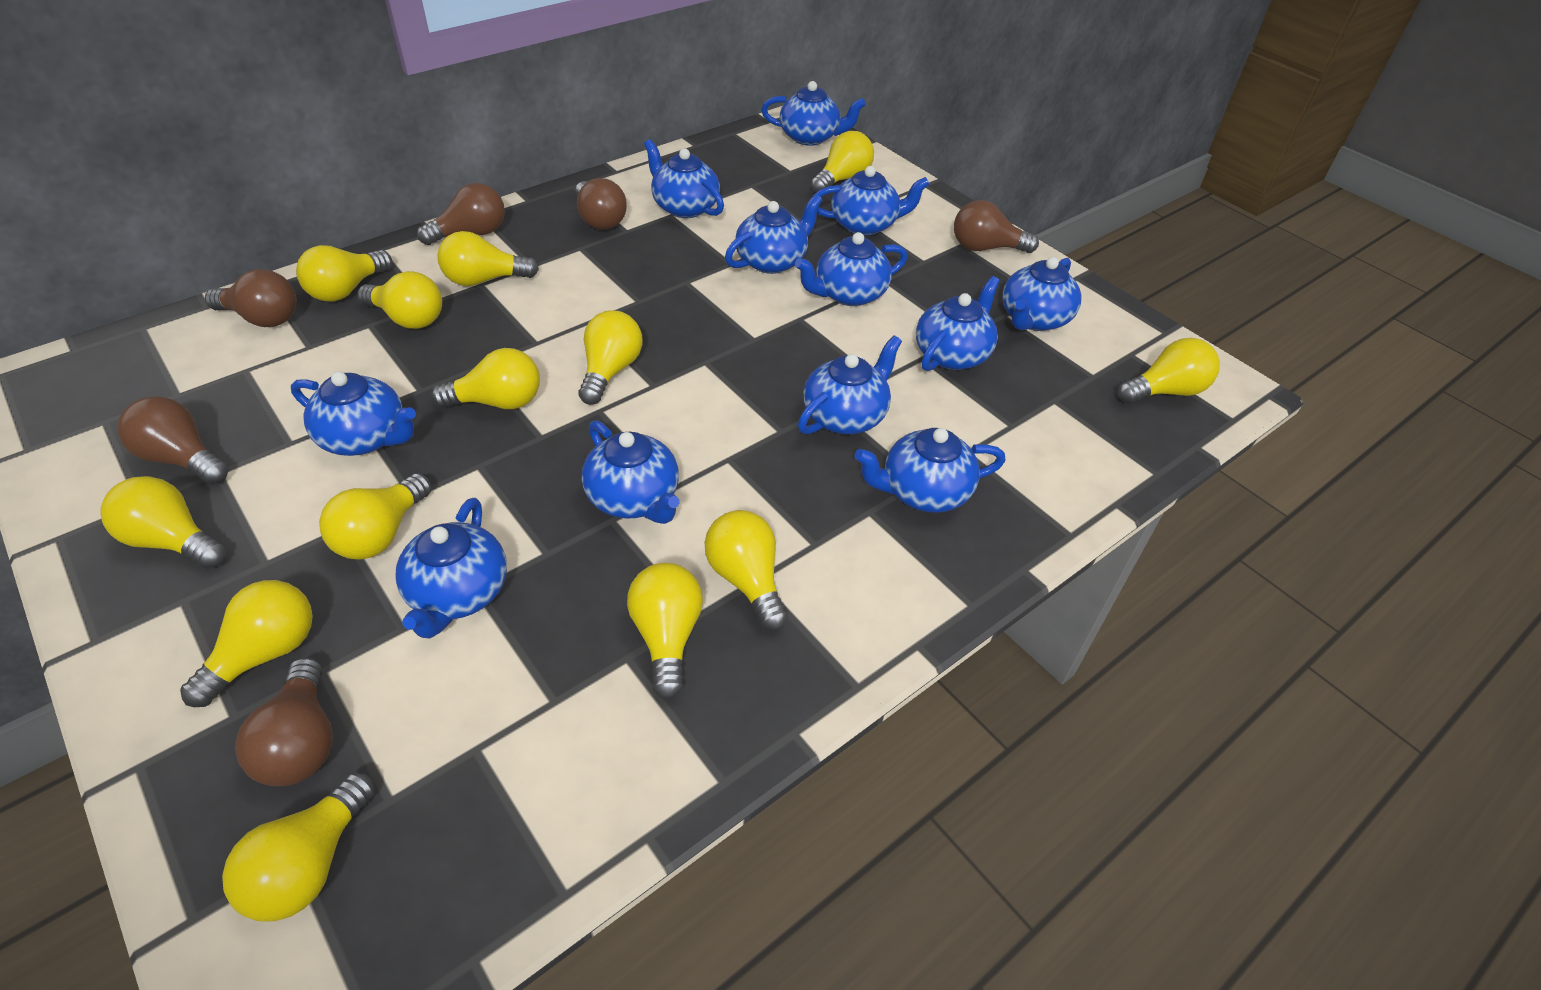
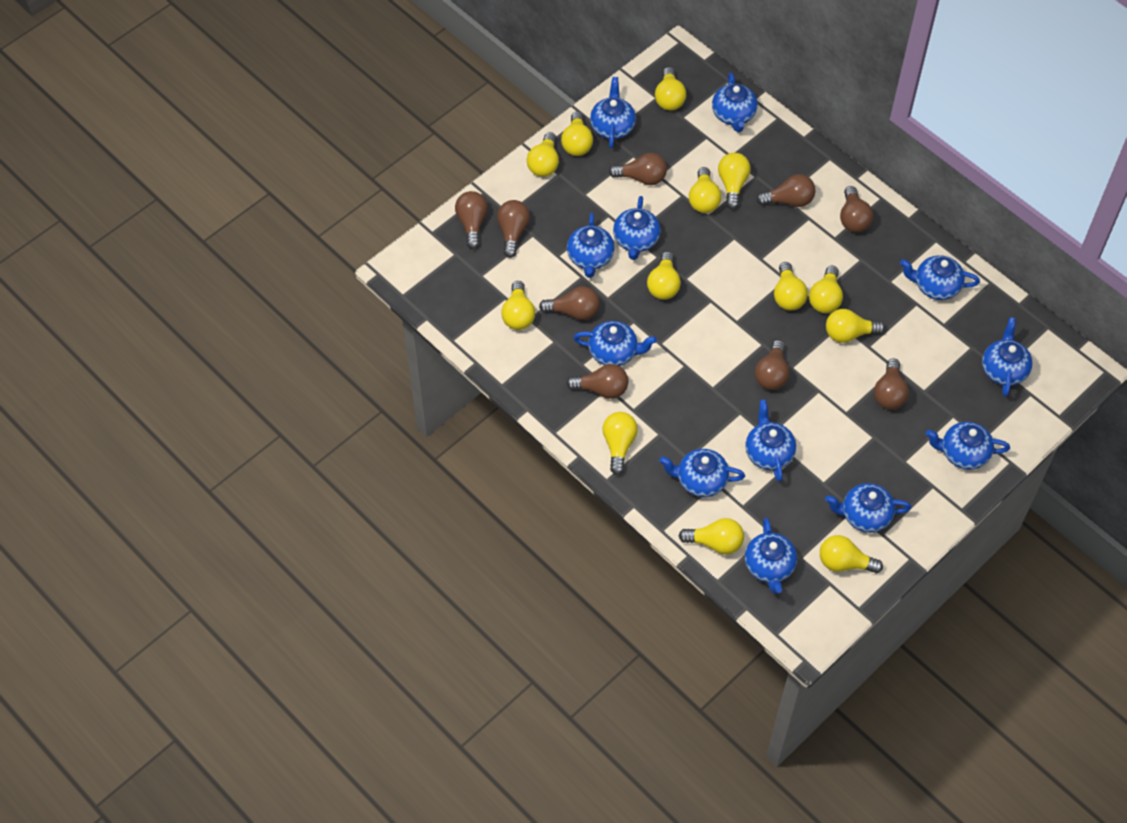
brown light bulb: 6 -> 9

